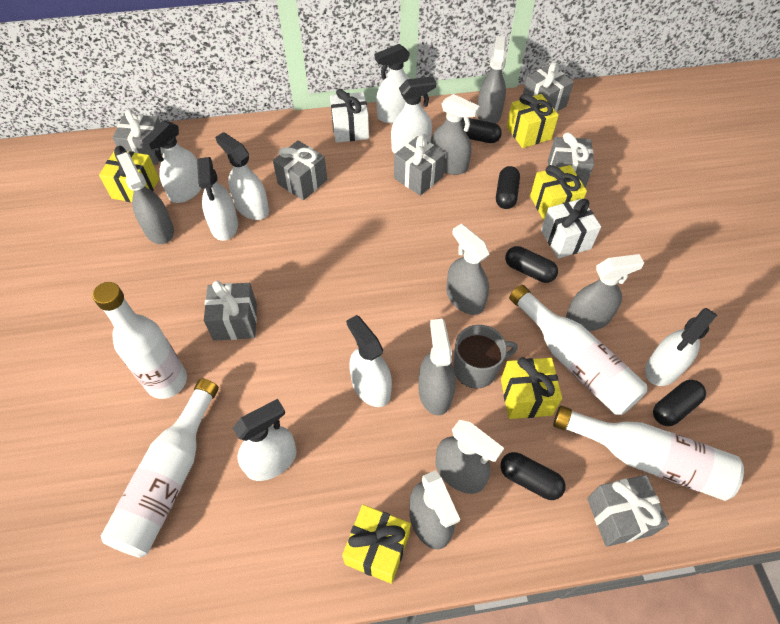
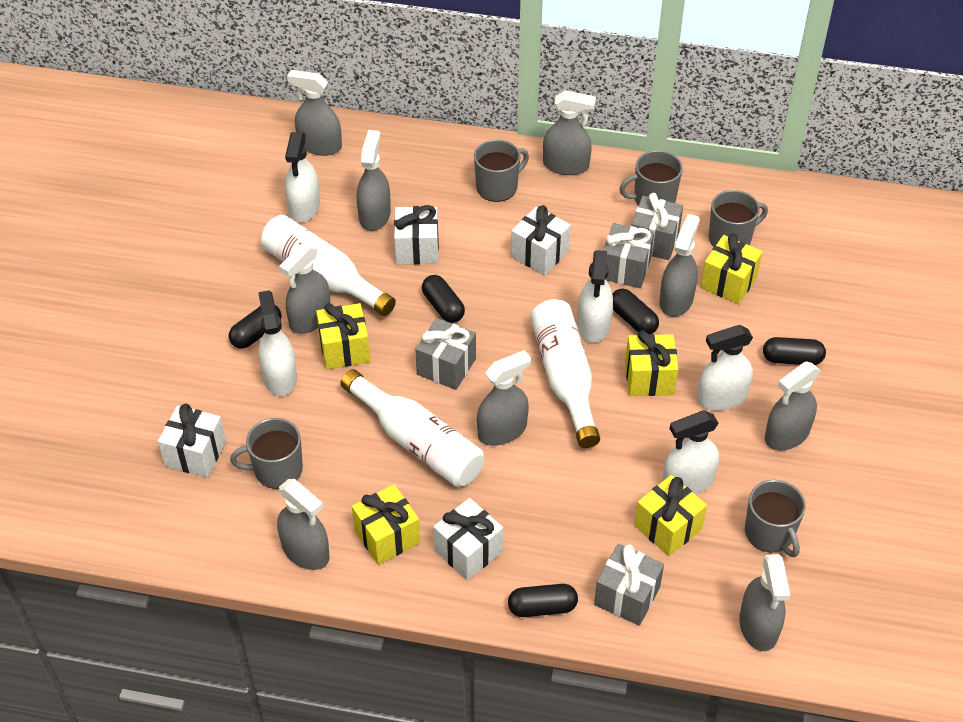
grey gift: 7 -> 4
grey mug: 1 -> 5
grey spray bottle: 8 -> 9
white bottle: 4 -> 3
white gift: 2 -> 4
white spray bottle: 8 -> 5

